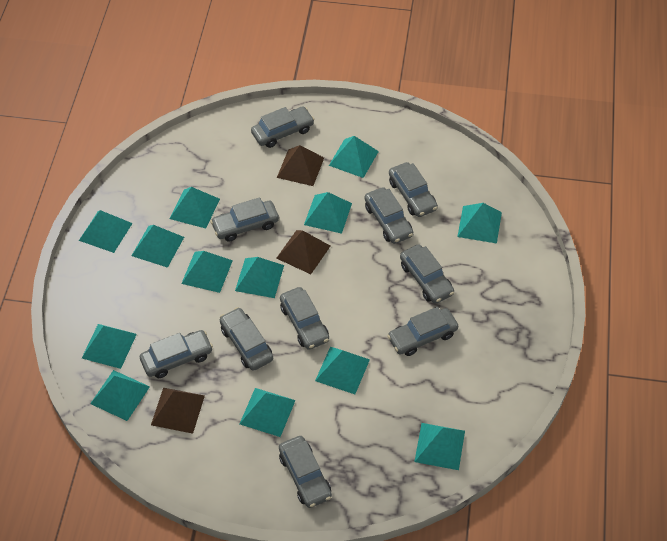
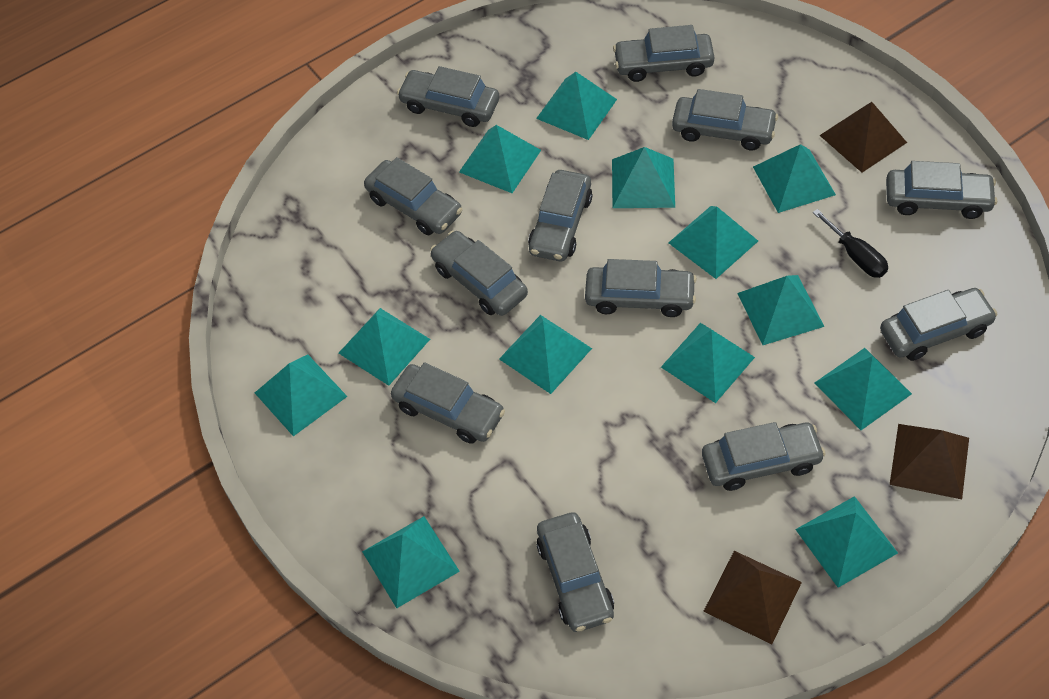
black screwdriver: 0 -> 1
grey car: 10 -> 12

